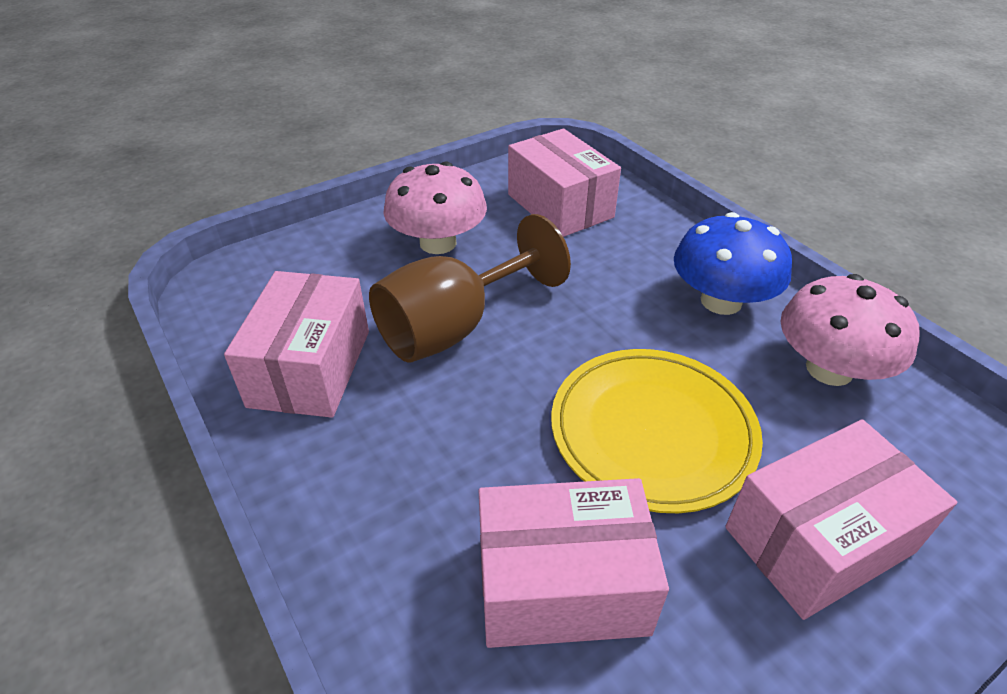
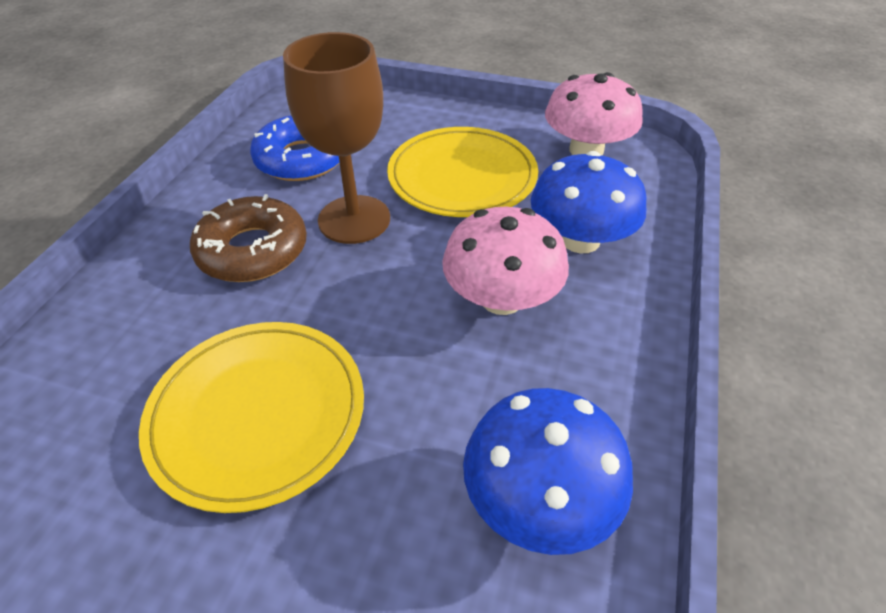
blue donut: 0 -> 1
blue mushroom: 1 -> 2
brown donut: 0 -> 1
pink box: 4 -> 0
yellow plate: 1 -> 2

